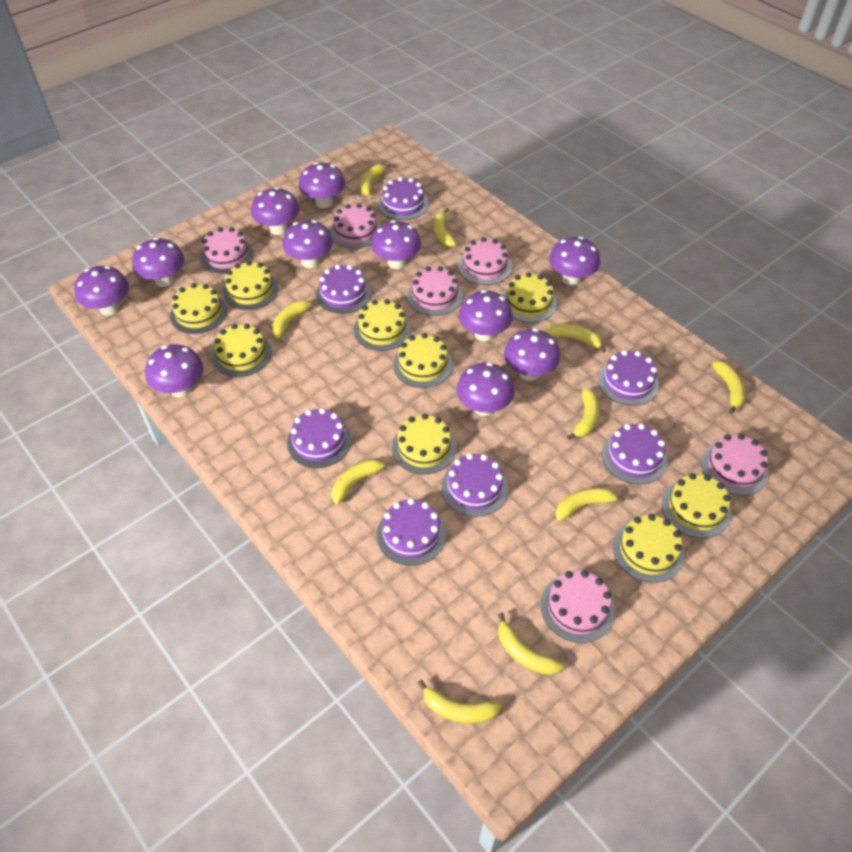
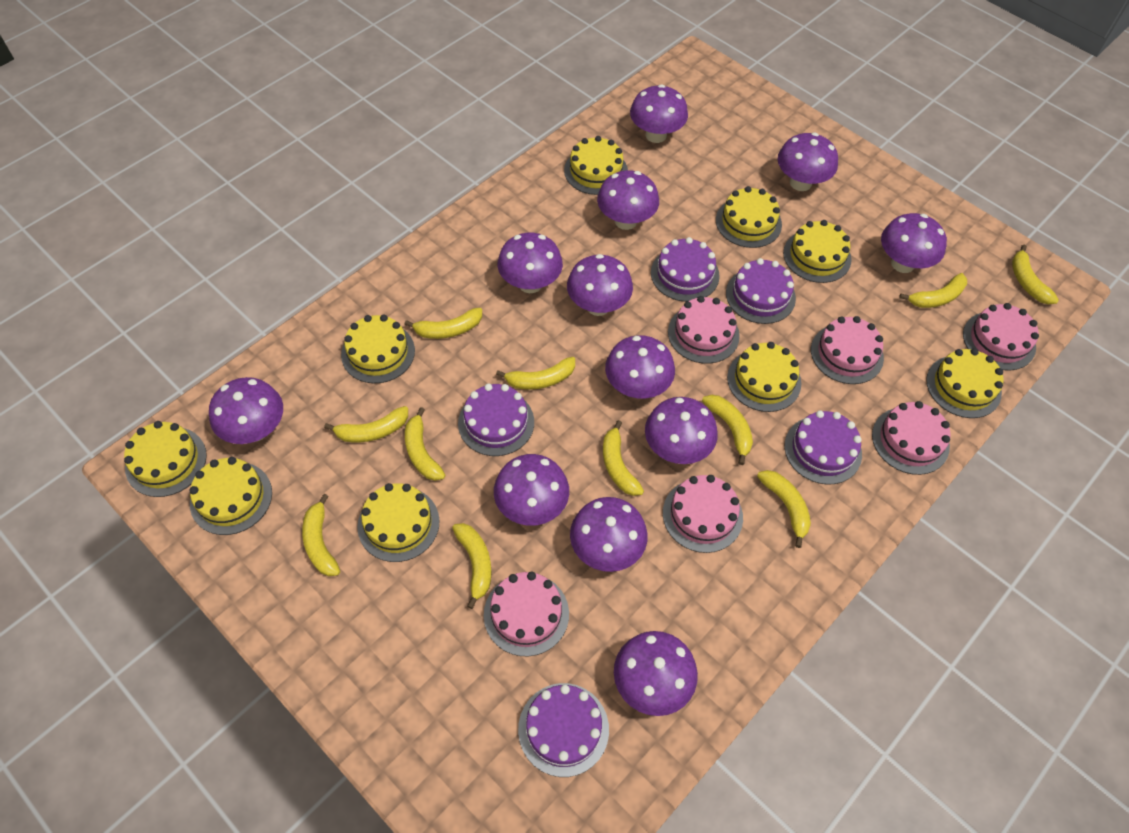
purple cake: 7 -> 5
purple mushroom: 11 -> 12
yellow banana: 10 -> 11

